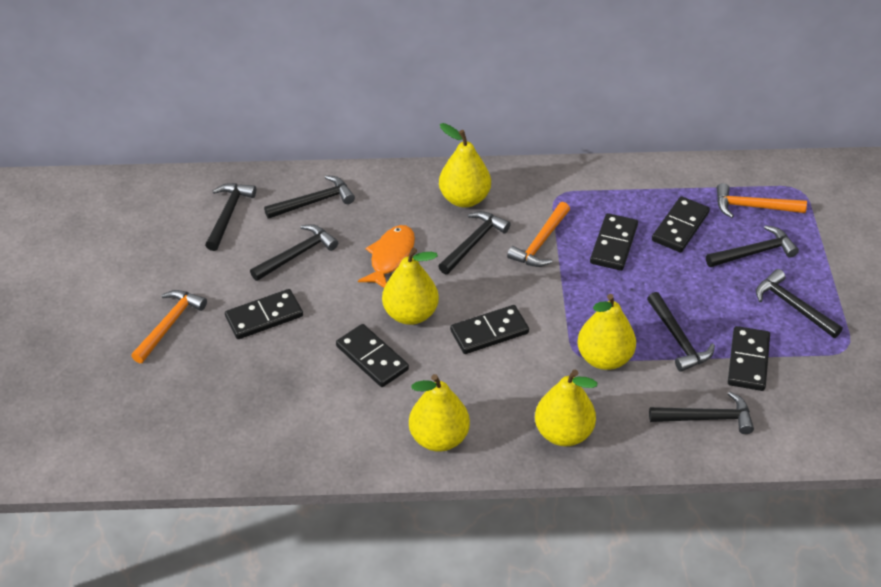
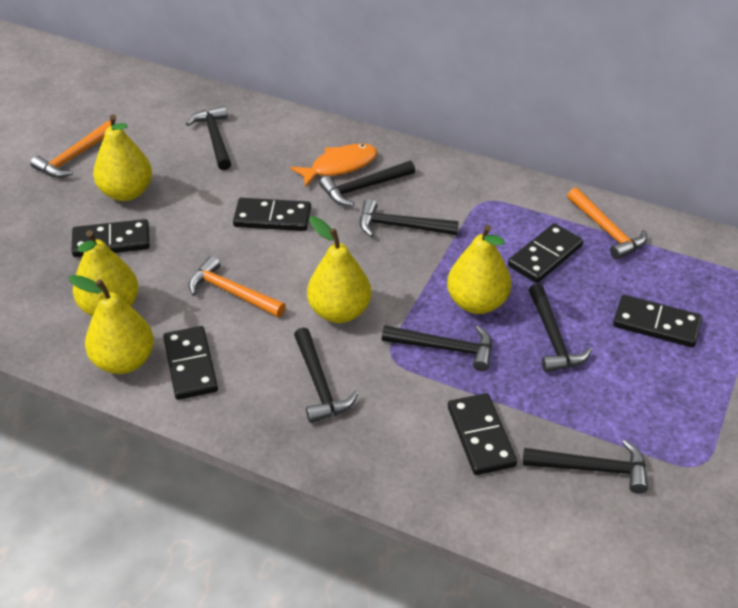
black hammer: 8 -> 7

